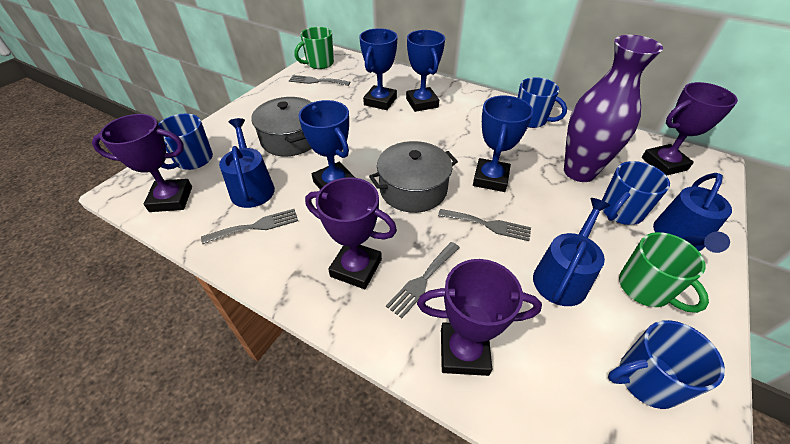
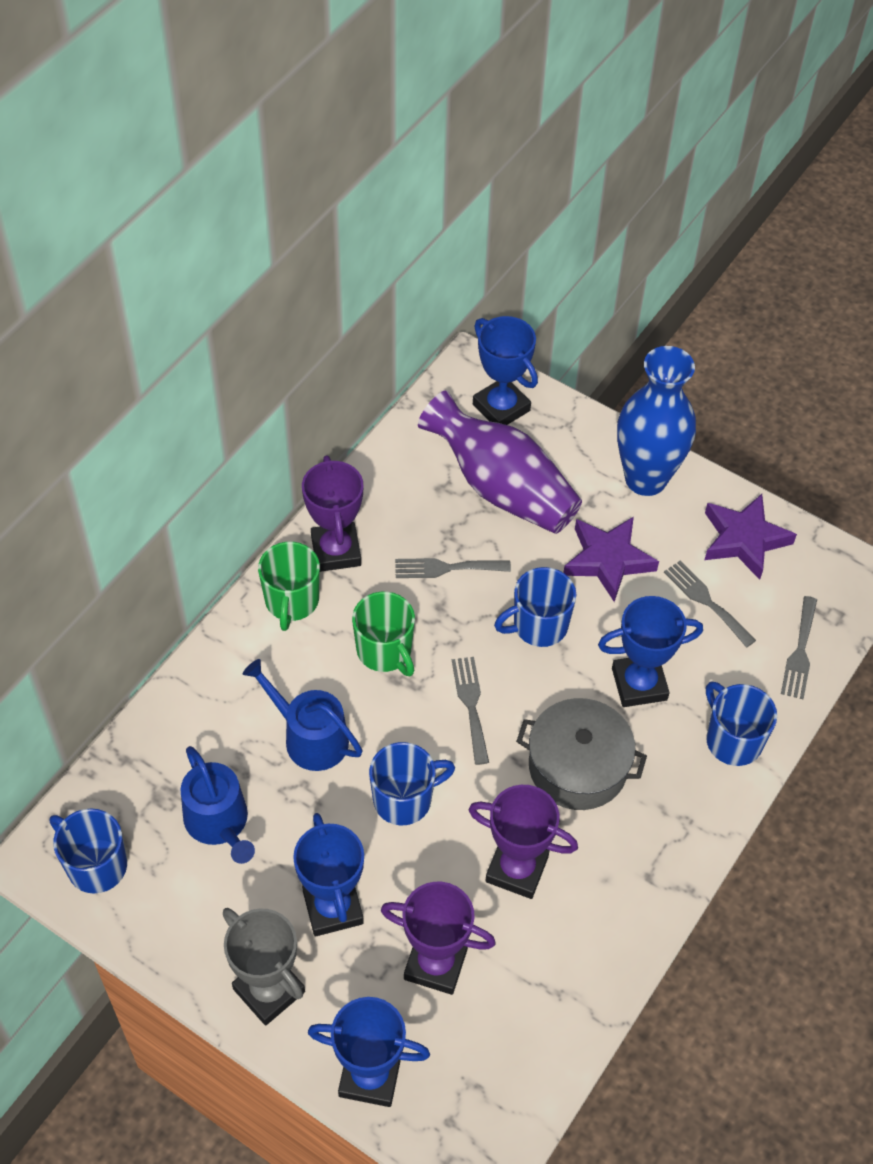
blue vase: 0 -> 1
blue watering can: 3 -> 2
grey pot: 2 -> 1
grey trophy: 0 -> 1
purple star: 0 -> 2
purple trophy: 4 -> 3

